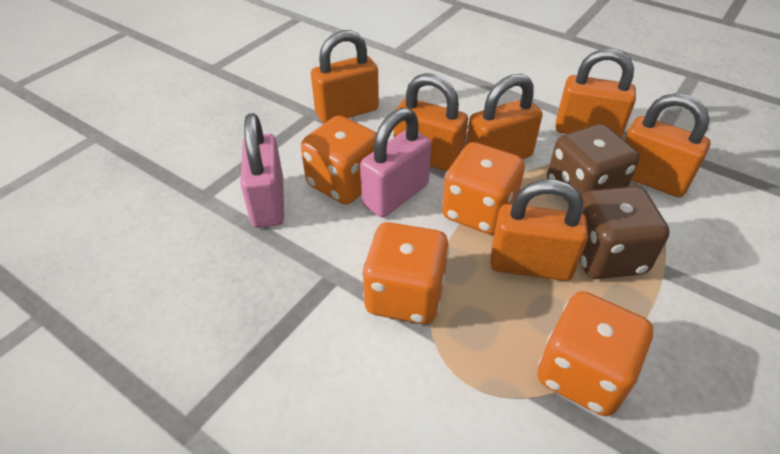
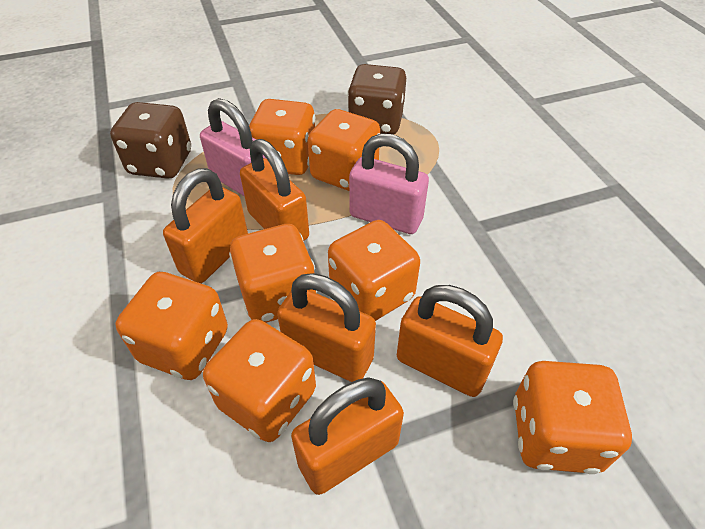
orange dice: 4 -> 7
orange padlock: 6 -> 5

